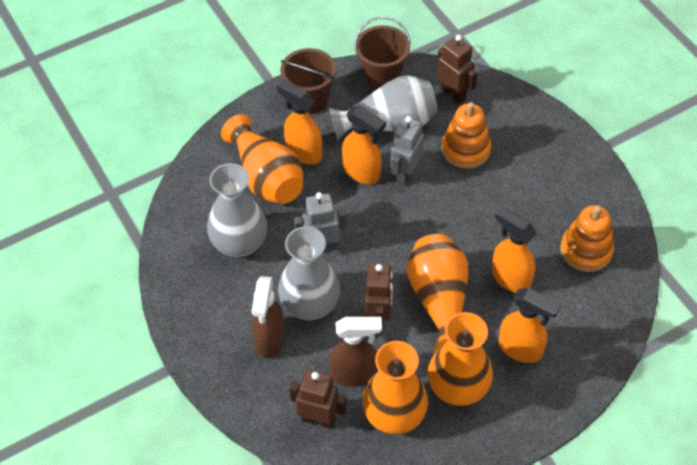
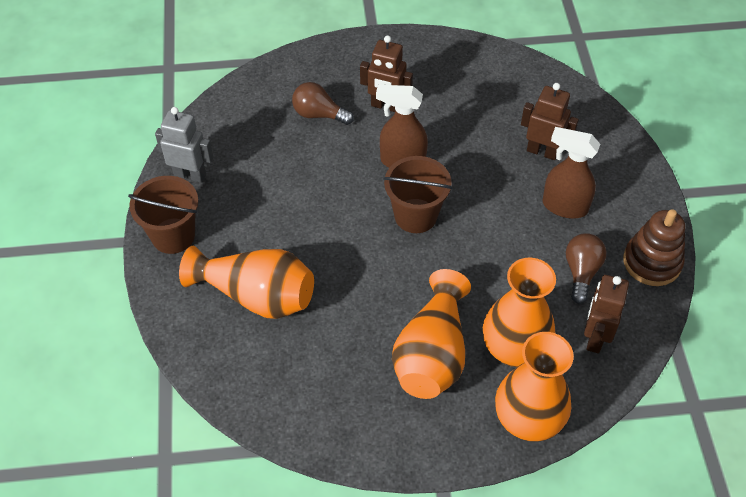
brown light bulb: 0 -> 2
brown stacking toy: 0 -> 1
grey robot: 2 -> 1
grey vase: 3 -> 0
orange spray bottle: 4 -> 0
orange stacking toy: 2 -> 0

